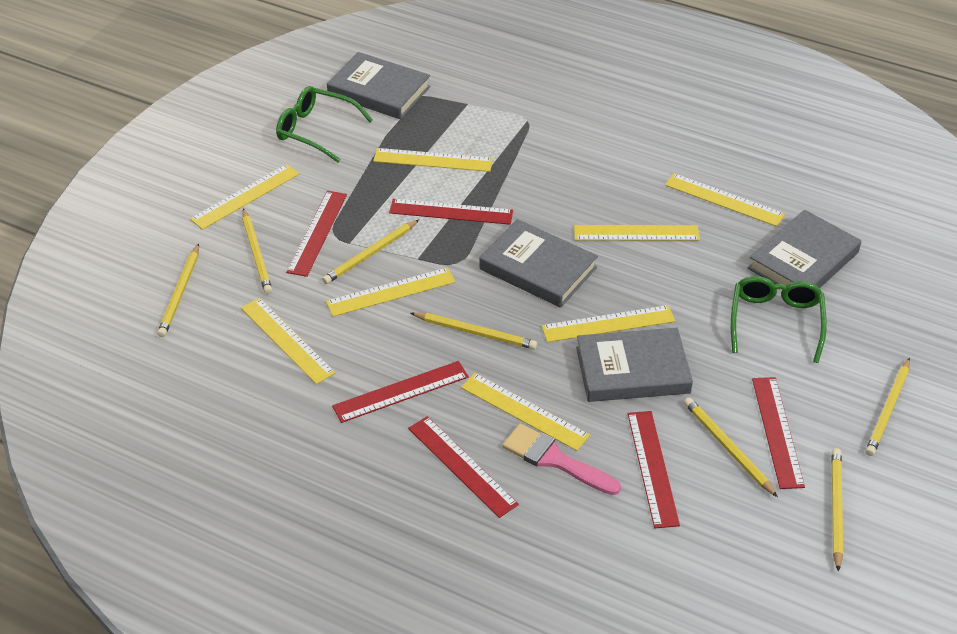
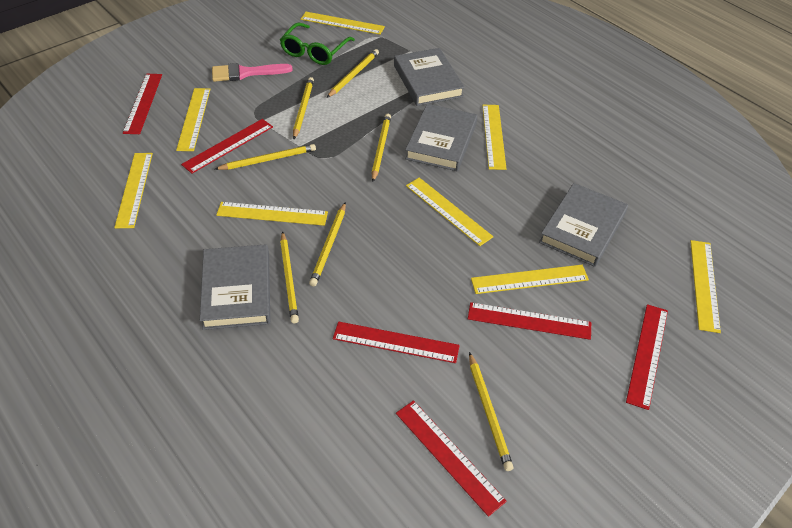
green glasses: 2 -> 1

